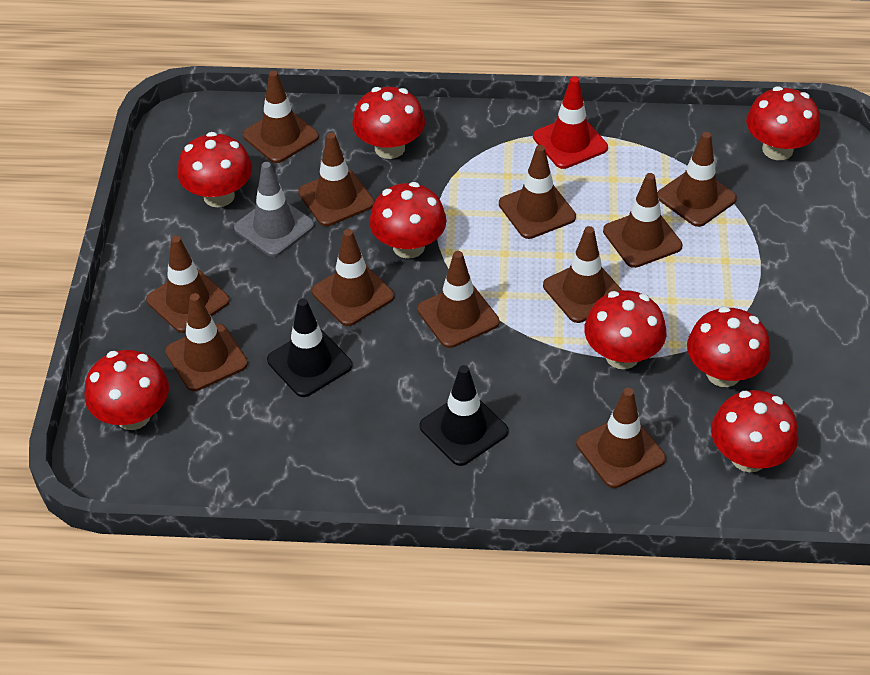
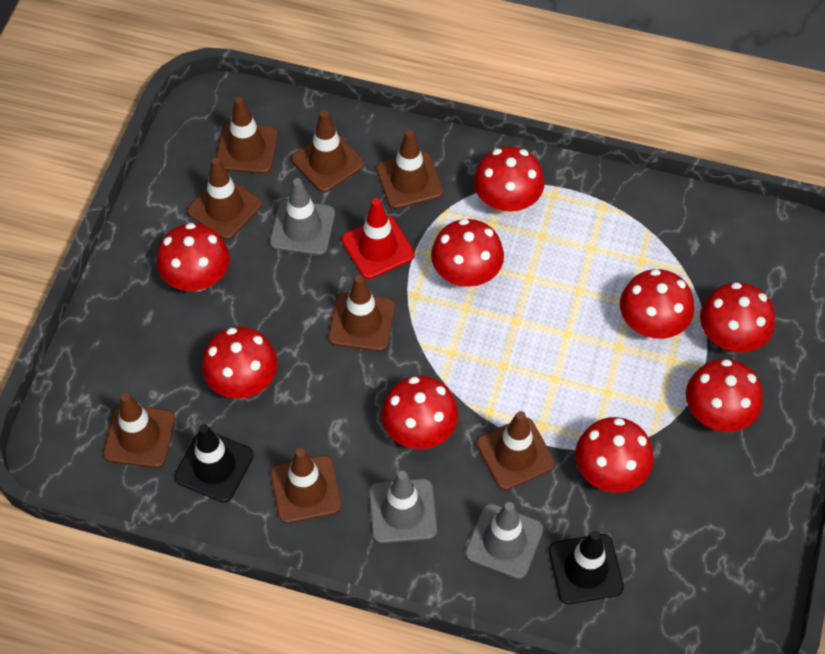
brown traffic cone: 11 -> 8
grey traffic cone: 1 -> 3
red mushroom: 8 -> 9

